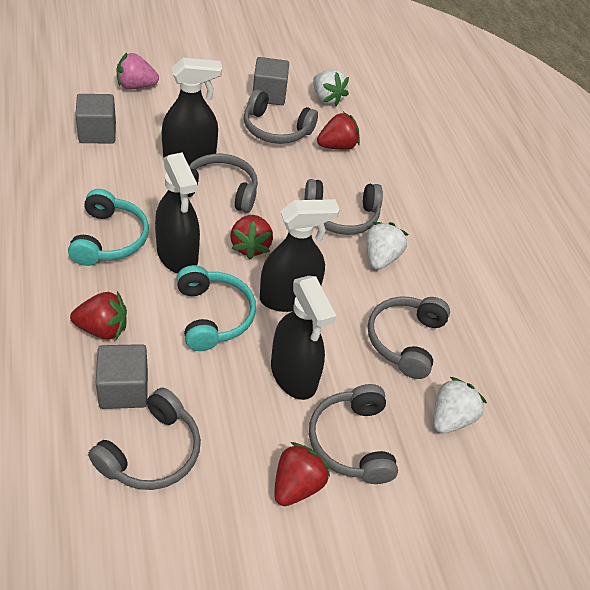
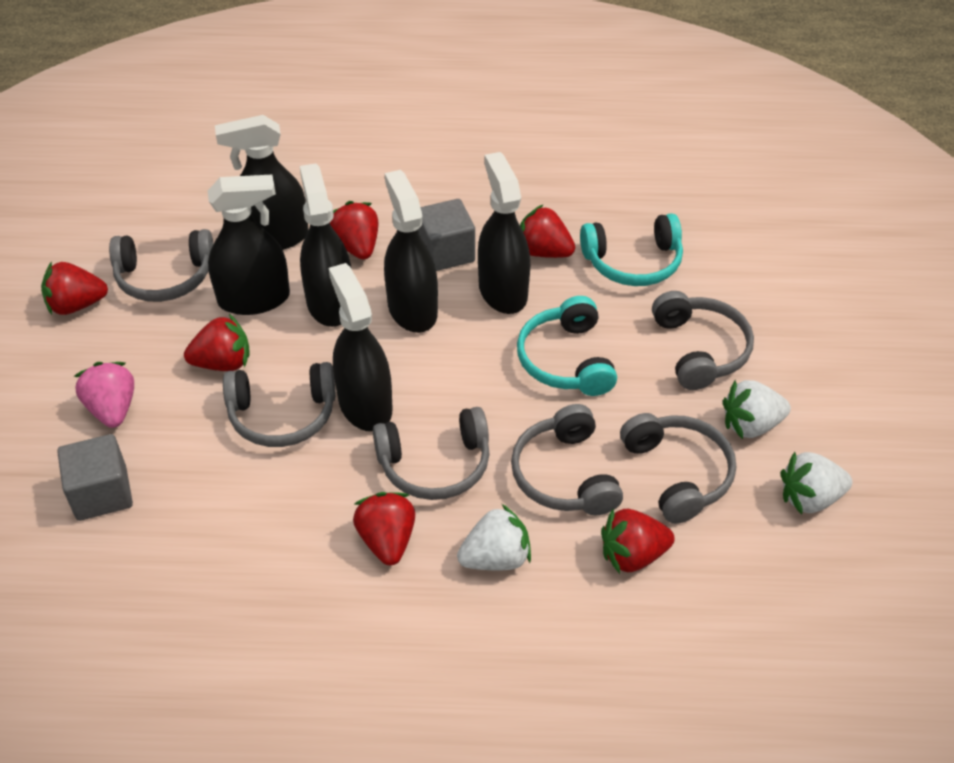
black spray bottle: 4 -> 6
grey cube: 3 -> 2
red strawberry: 4 -> 6

